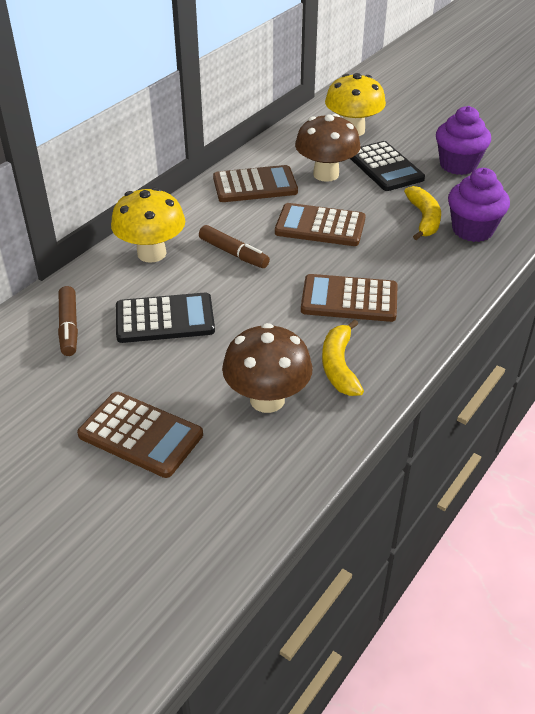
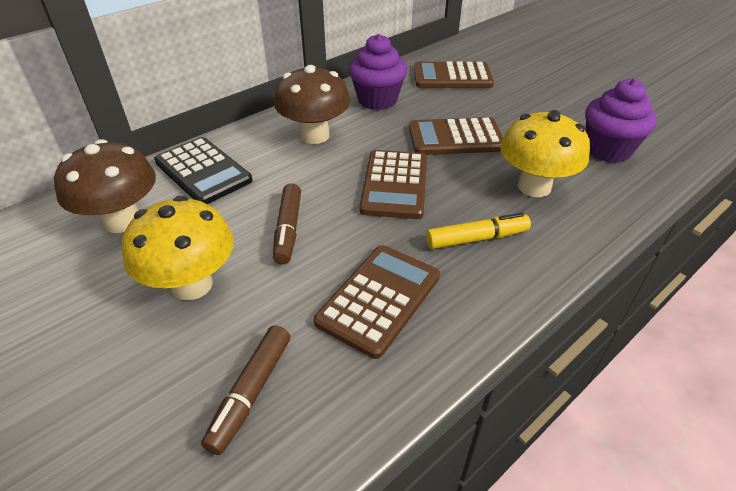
black calculator: 2 -> 1
yellow banana: 2 -> 0
yellow marker: 0 -> 1

